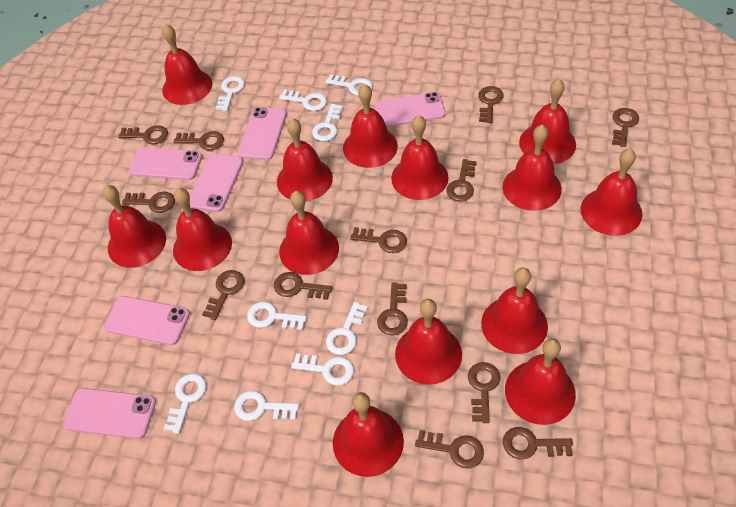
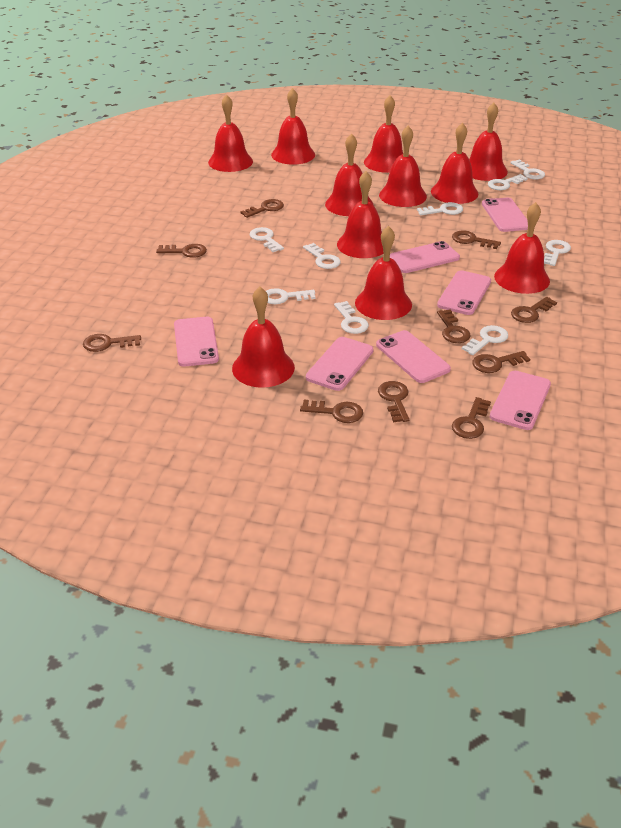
brown key: 13 -> 10
pink phone: 6 -> 7
red bell: 14 -> 11

